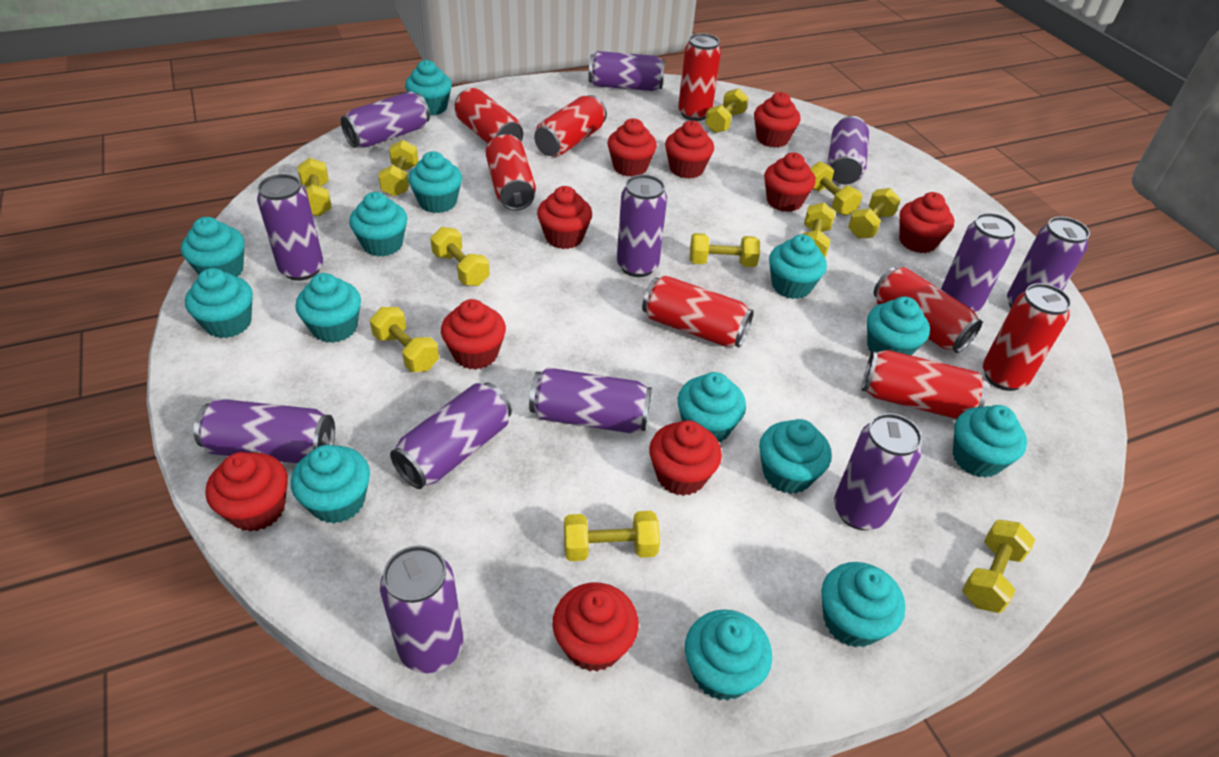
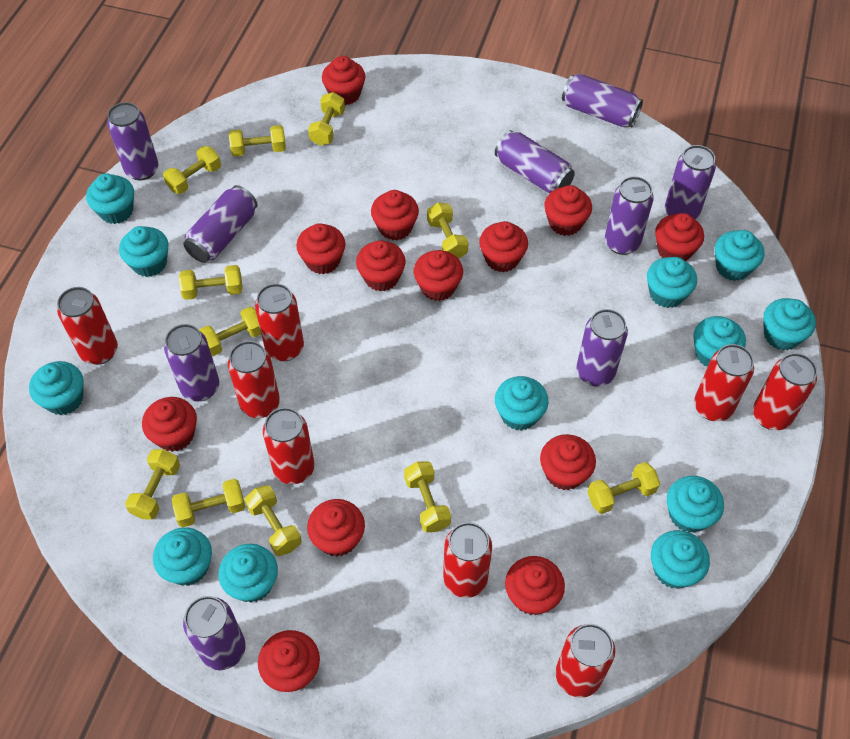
purple can: 12 -> 9
red cupcake: 10 -> 13
turquoise cupcake: 14 -> 12

